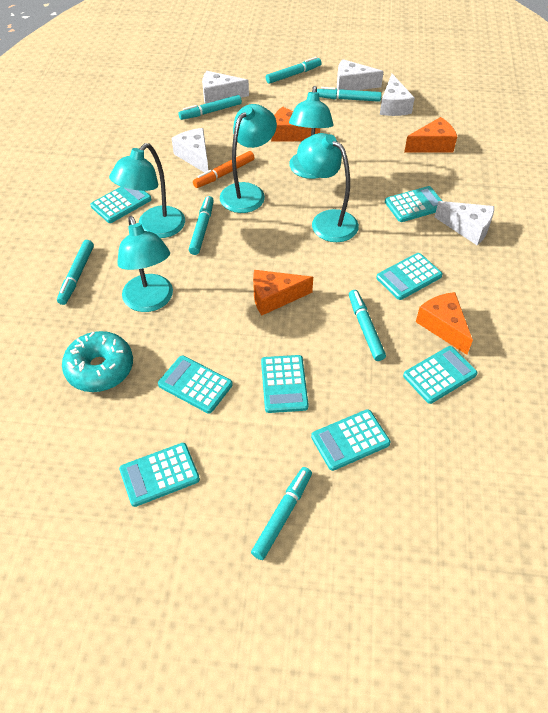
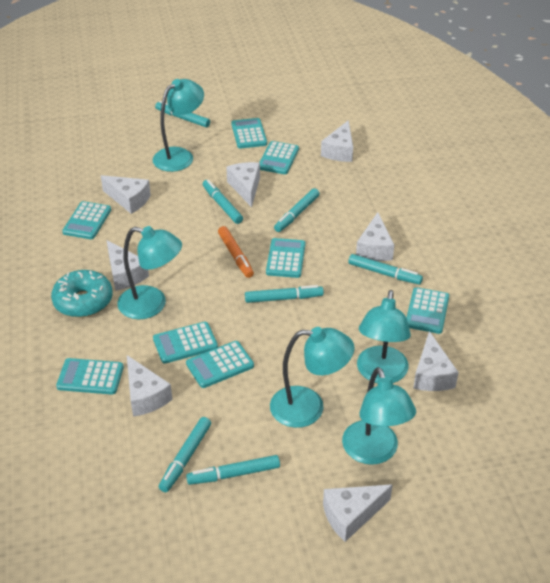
orange cheese: 4 -> 0
white cheese: 5 -> 8

